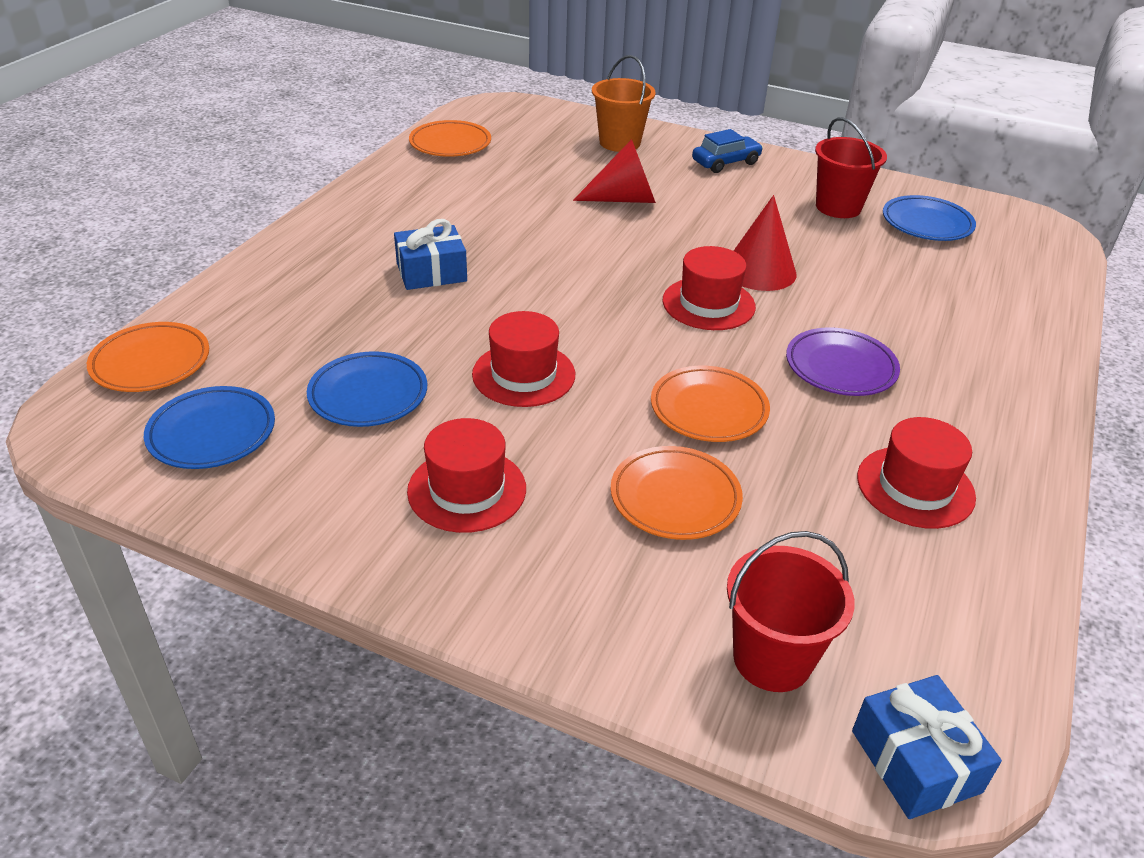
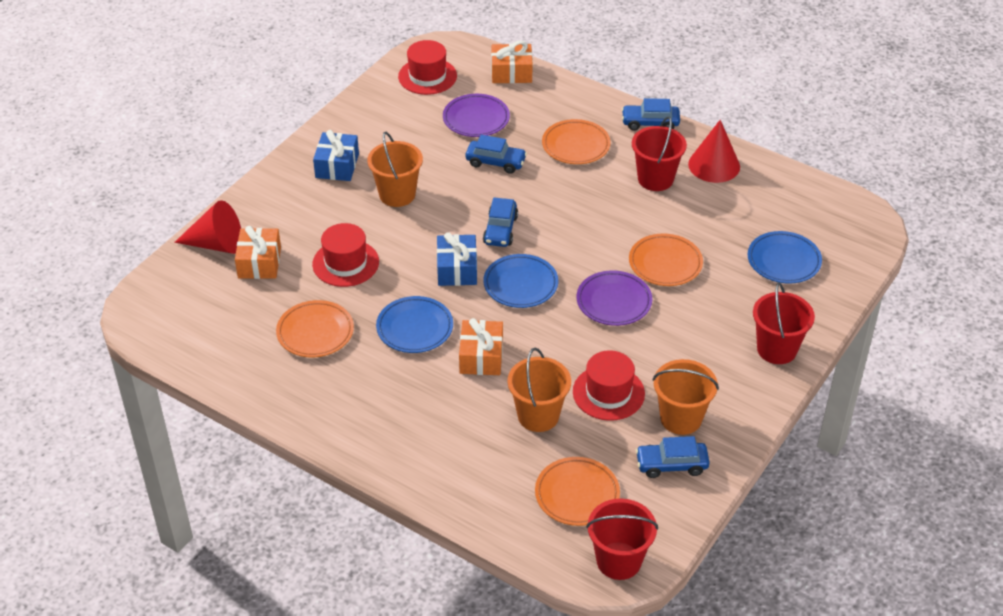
blue car: 1 -> 4
orange bucket: 1 -> 3
orange gift: 0 -> 3
purple plate: 1 -> 2
red bucket: 2 -> 3
red hat: 4 -> 3

